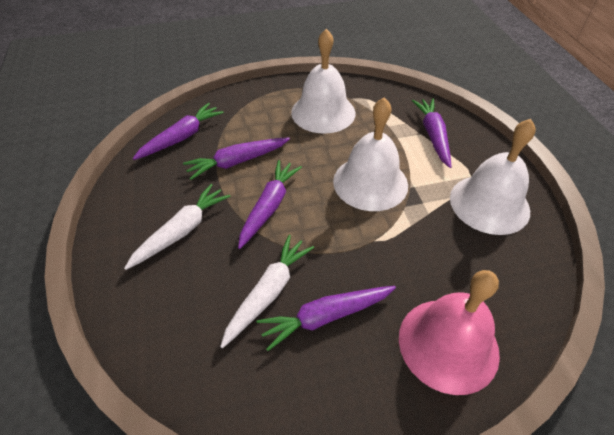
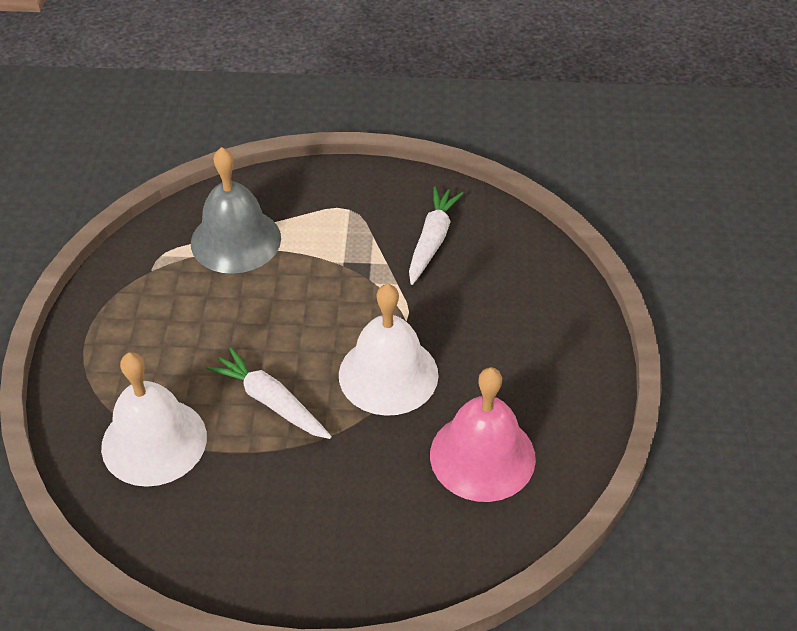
grey bell: 0 -> 1
purple carrot: 5 -> 0
white bell: 3 -> 2

